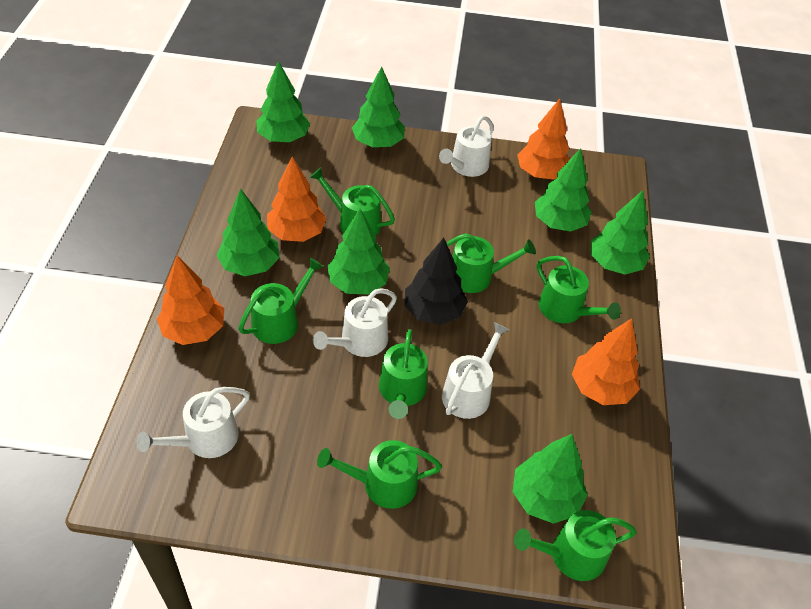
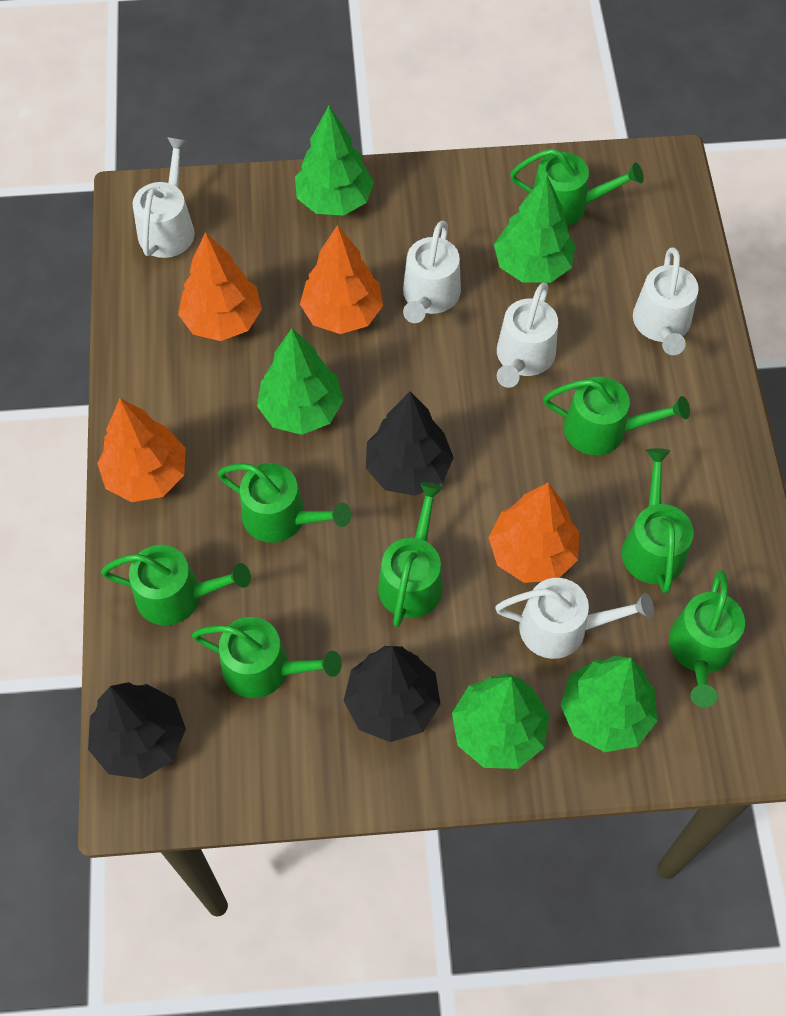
black tree: 1 -> 3
green tree: 7 -> 5
green watering can: 7 -> 8
white watering can: 4 -> 5

